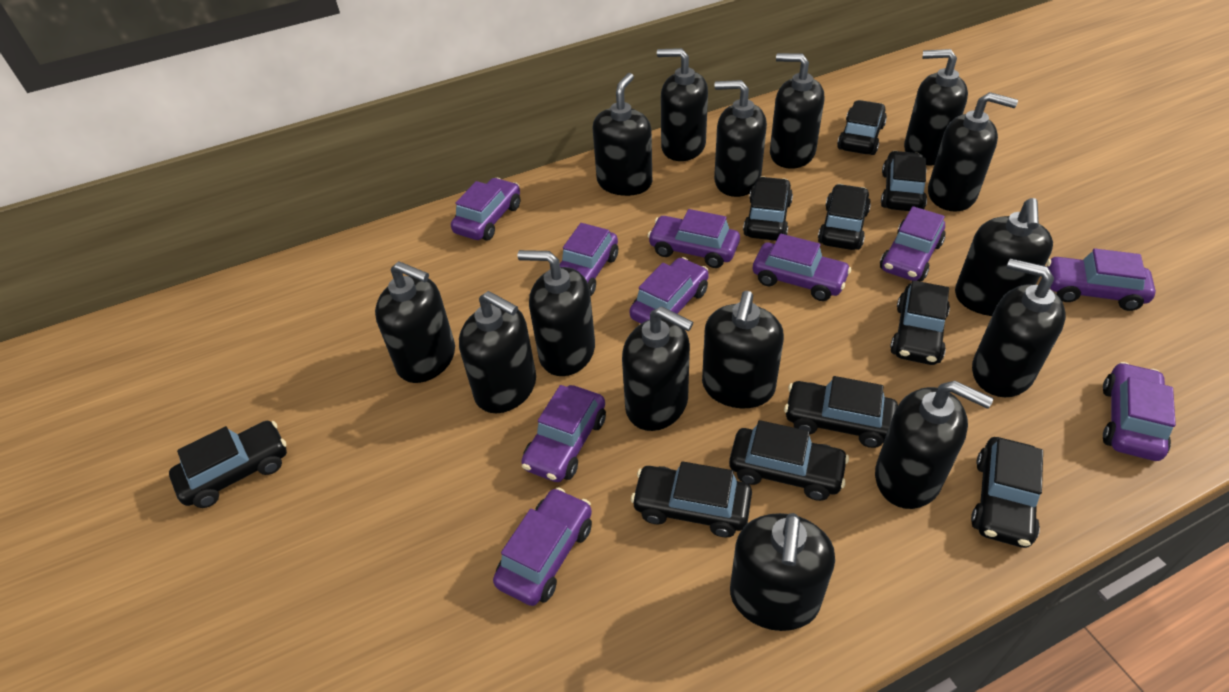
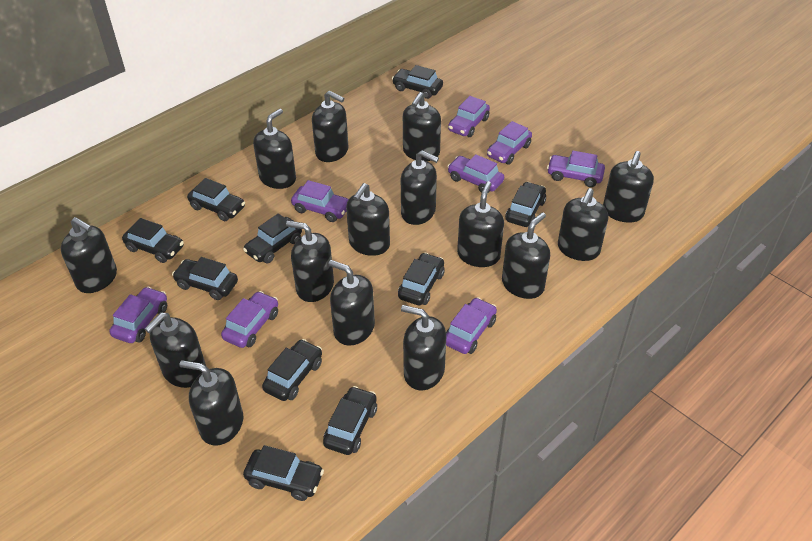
purple car: 10 -> 8

